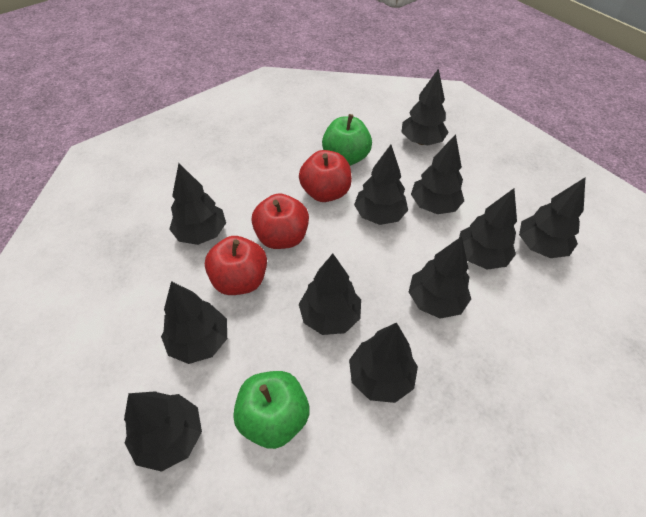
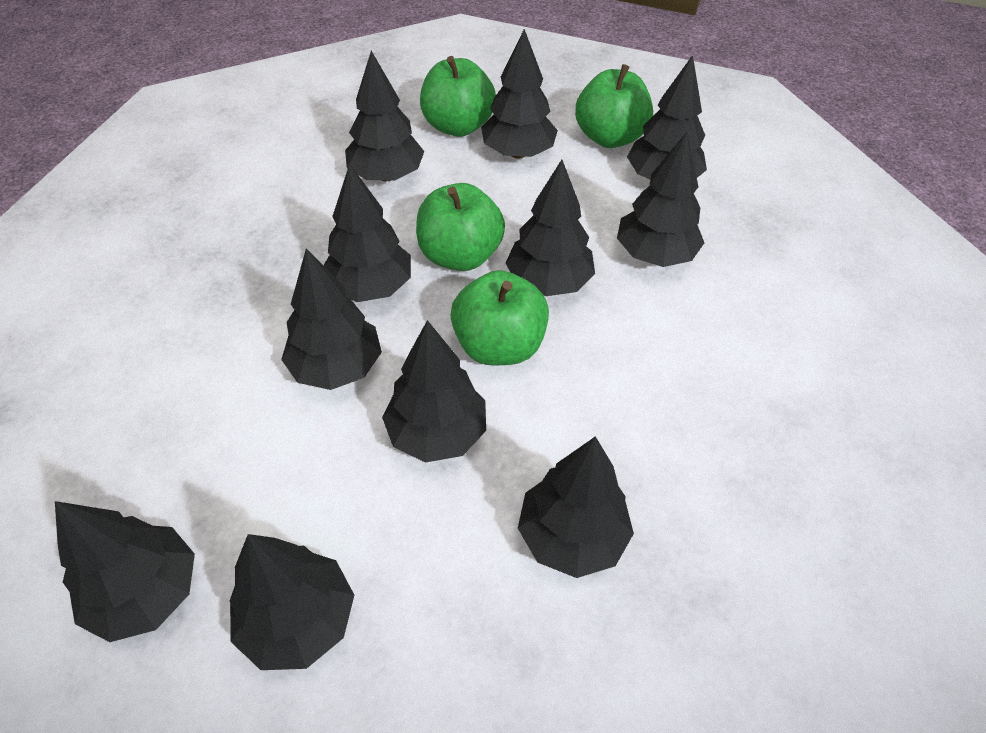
green apple: 2 -> 4
red apple: 3 -> 0

